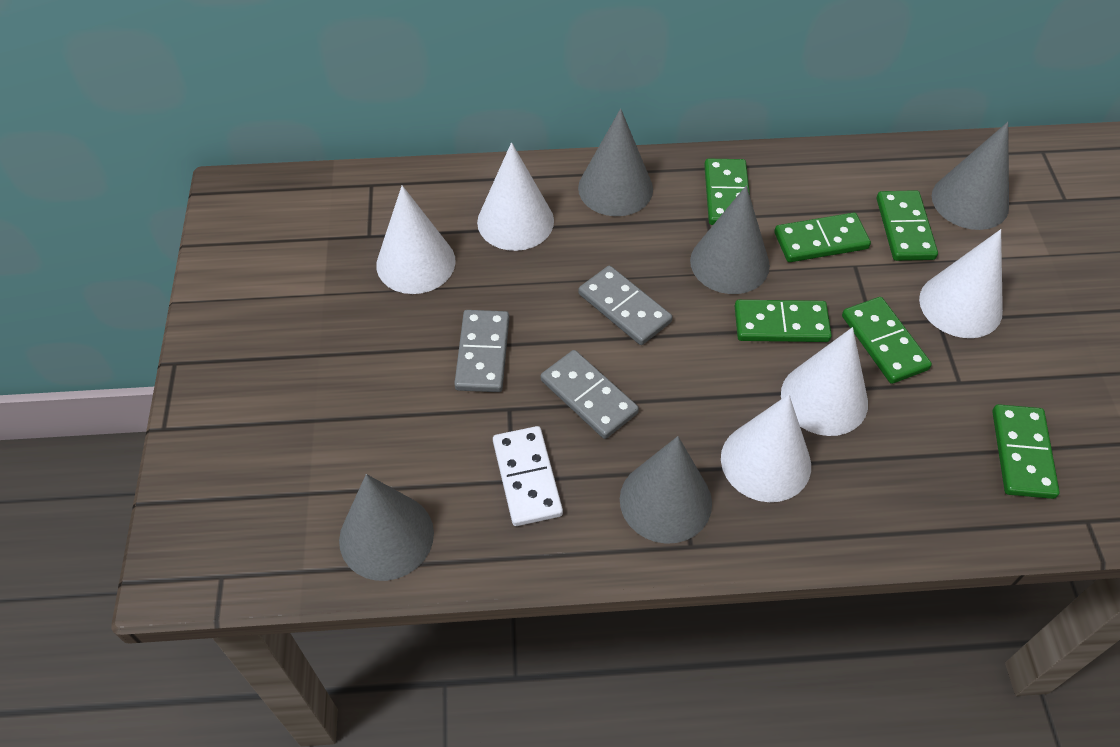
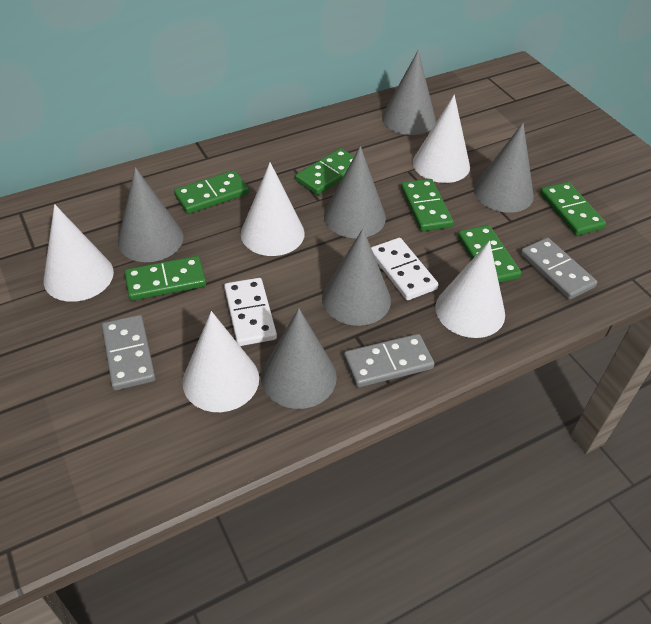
grey cone: 5 -> 6
white domino: 1 -> 2

